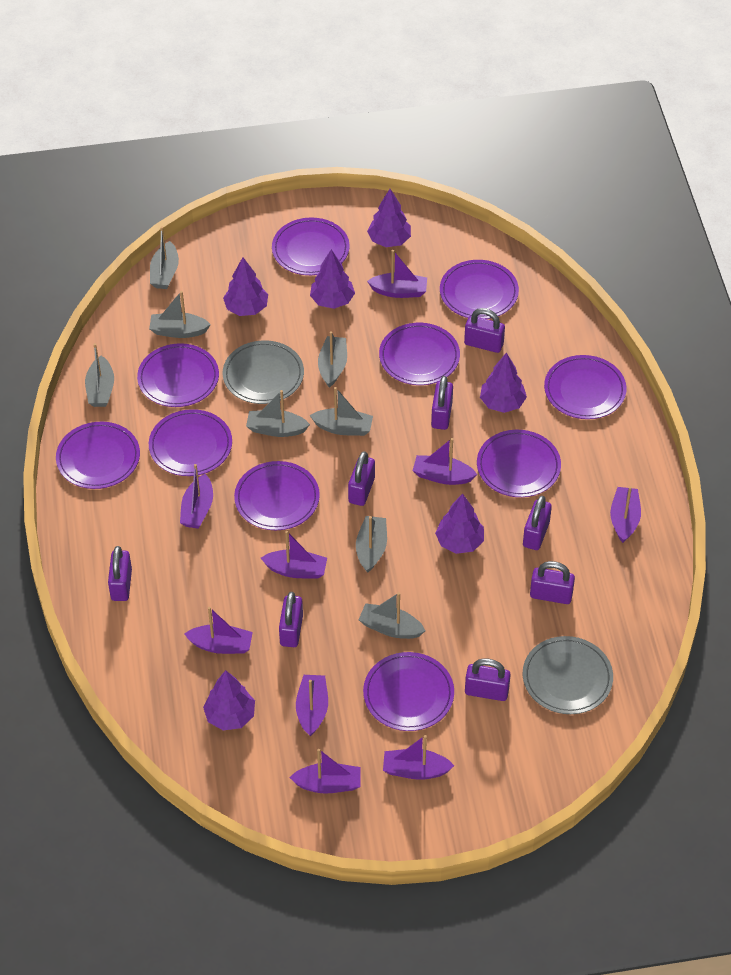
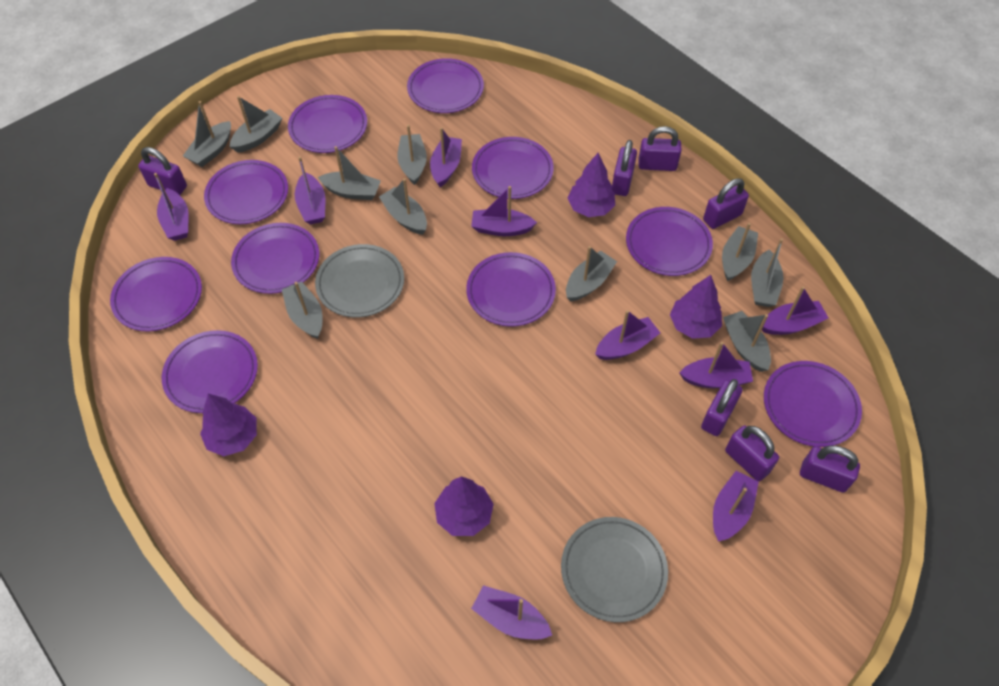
grey boat: 8 -> 10
purple padlock: 8 -> 7
purple tree: 6 -> 4

